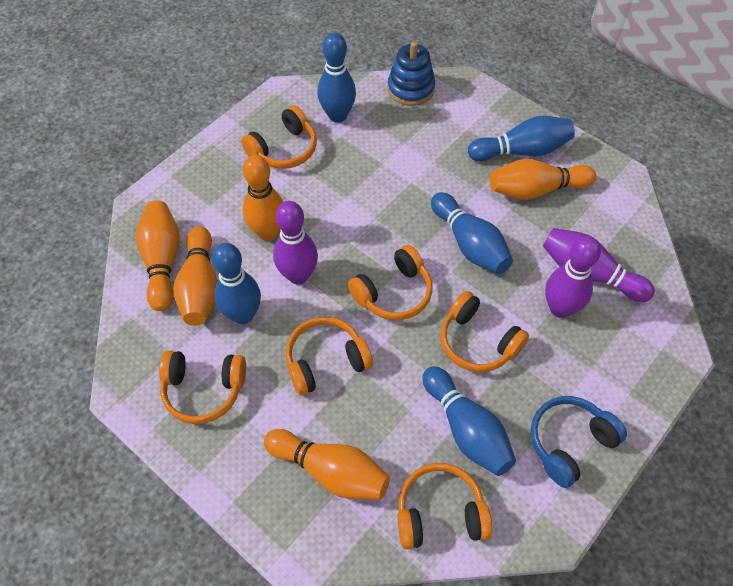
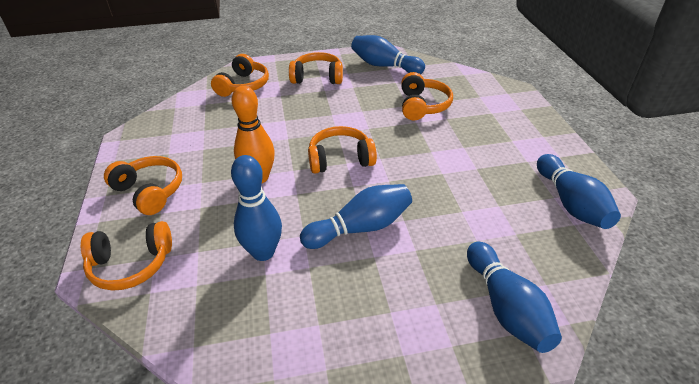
blue headphones: 1 -> 0
blue stacking toy: 1 -> 0
orange bowling pin: 5 -> 1
purple bowling pin: 3 -> 0

